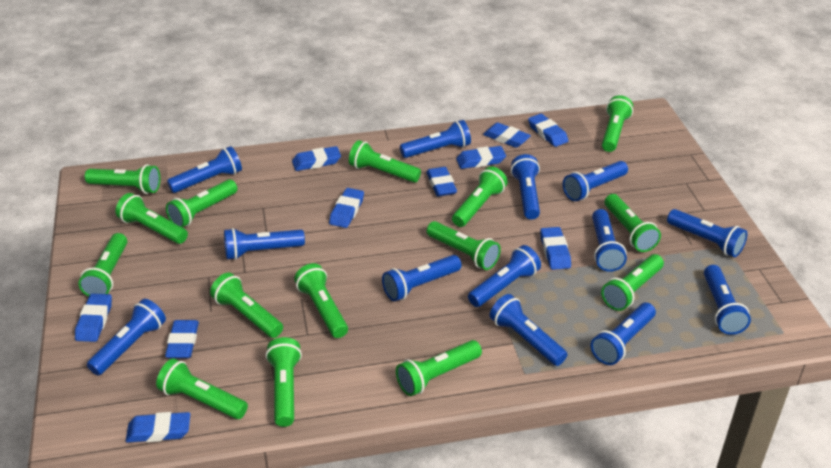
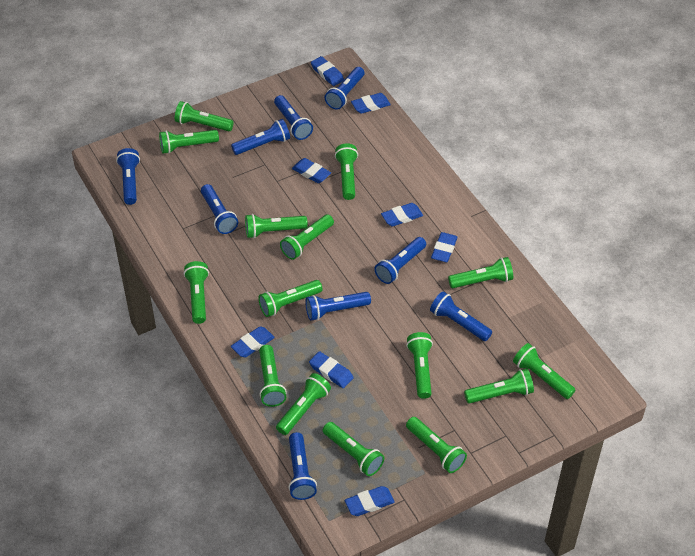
blue eraser: 10 -> 8
blue flashlight: 13 -> 9

